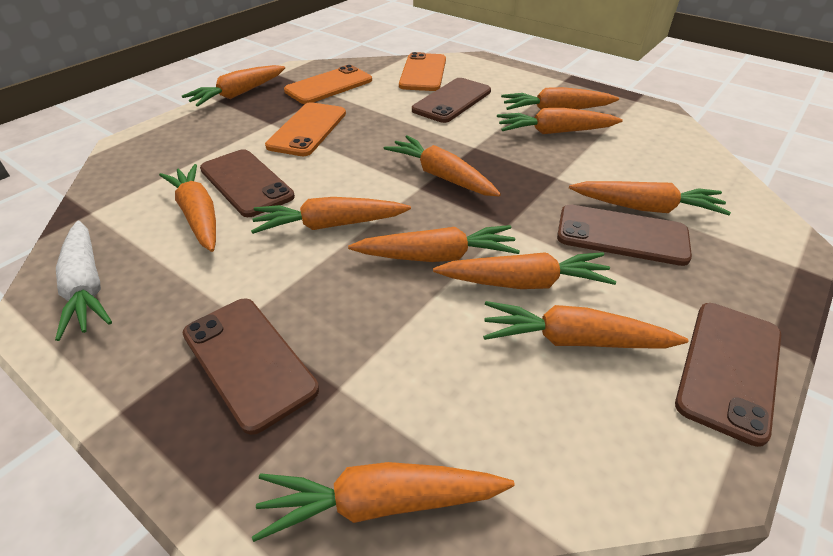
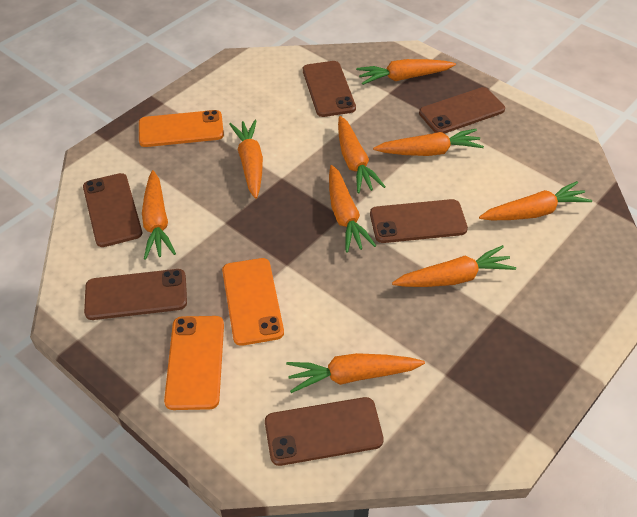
brown phone: 5 -> 6
orange carrot: 11 -> 9
white carrot: 1 -> 0

